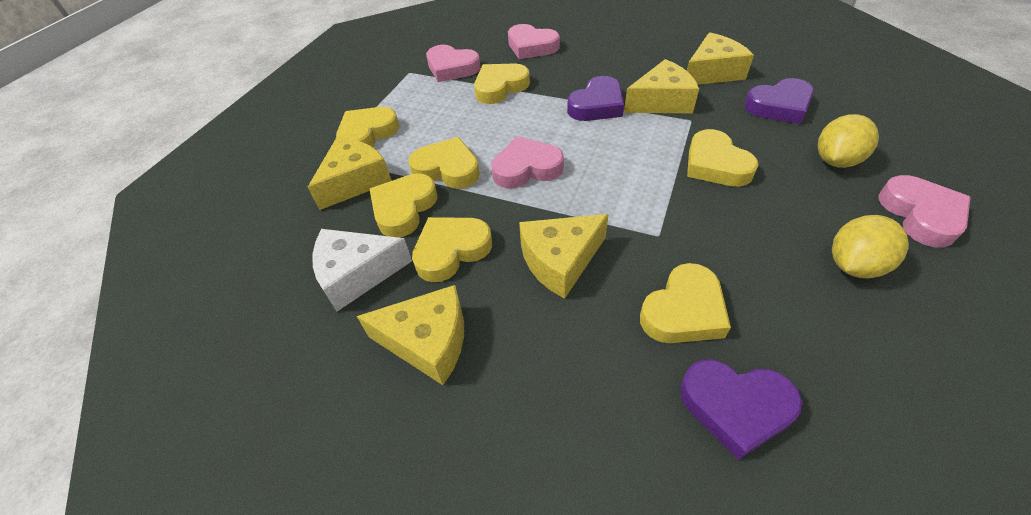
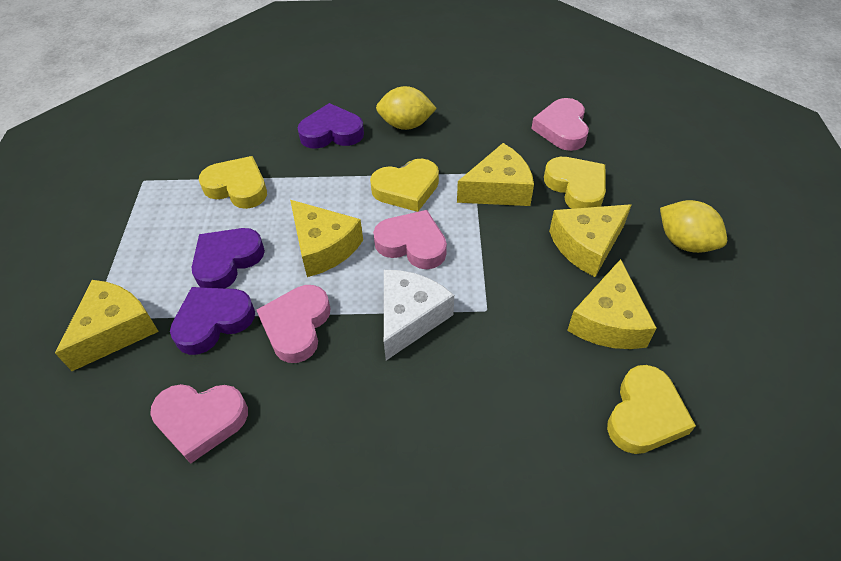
yellow heart: 7 -> 4

